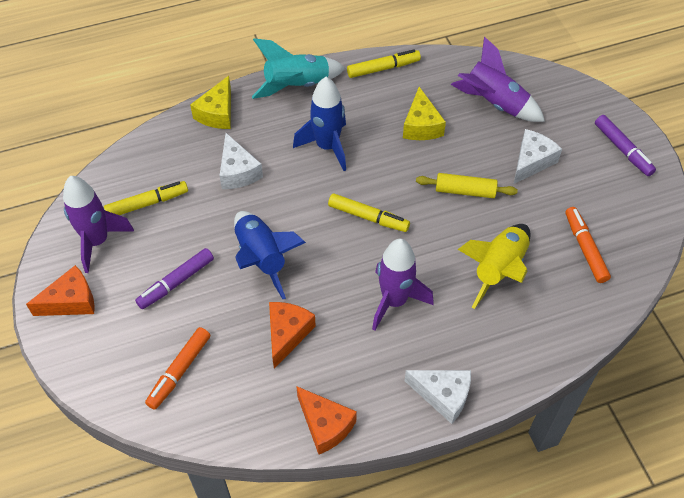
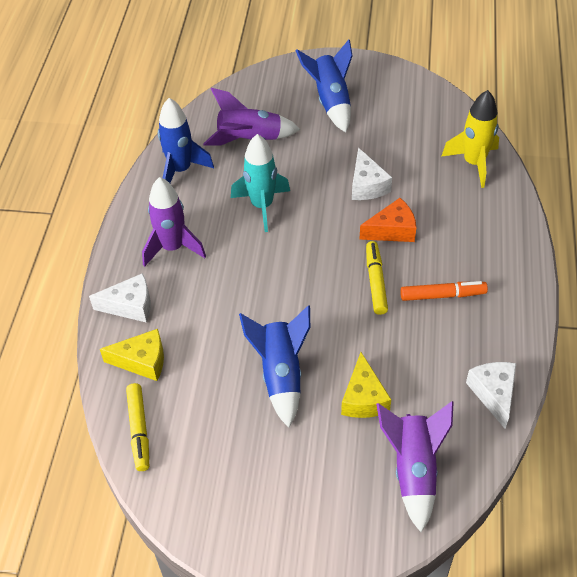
blue rocket: 2 -> 3
orange cheese: 3 -> 1
orange marker: 2 -> 1
purple marker: 2 -> 0
yellow marker: 3 -> 2
yellow rolling pin: 1 -> 0

